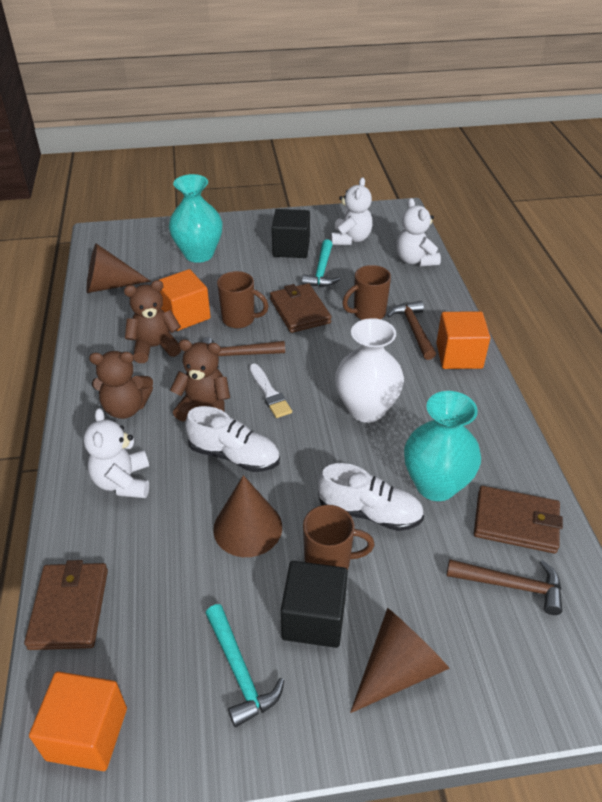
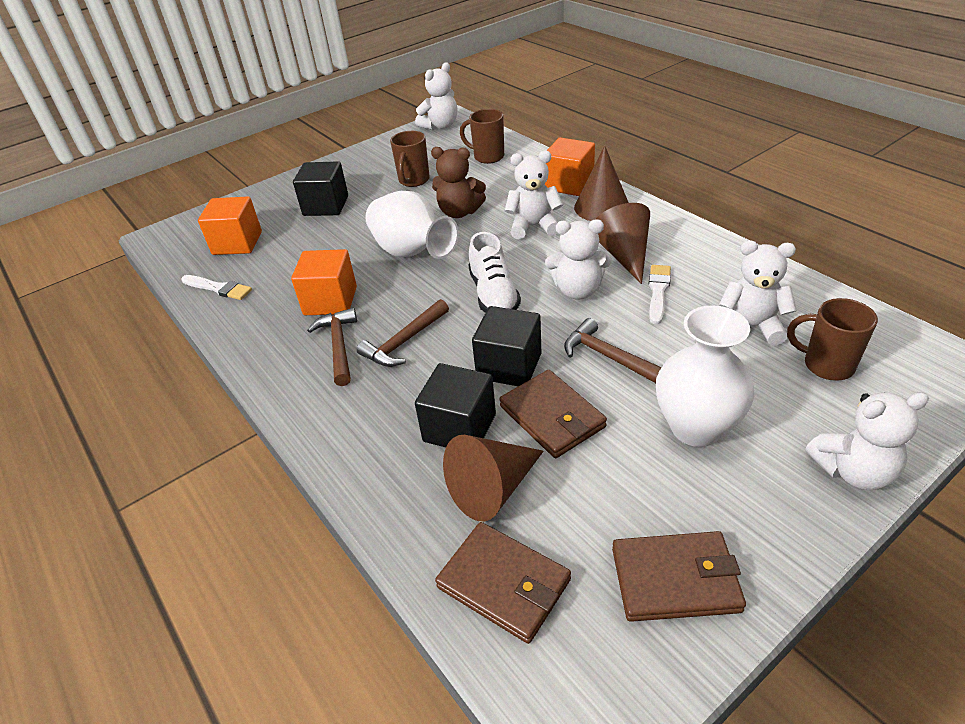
black cube: 2 -> 3
brown teddy bear: 3 -> 1
turquoise hammer: 2 -> 0
turquoise vase: 2 -> 0
white brush: 1 -> 2
white shoe: 2 -> 1
white teddy bear: 3 -> 5
white vase: 1 -> 2

